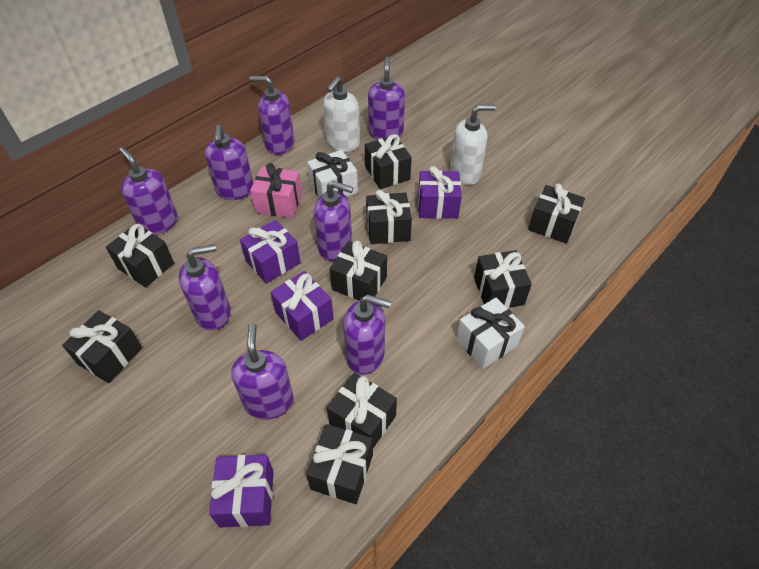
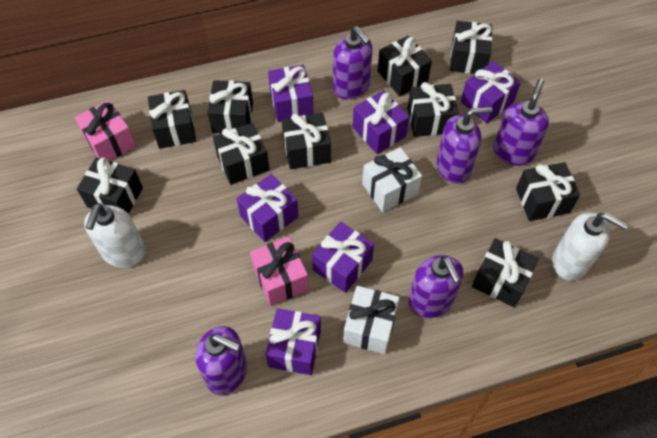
black gift: 9 -> 10
pink gift: 1 -> 2
purple gift: 4 -> 6
purple soap dispenser: 8 -> 5

